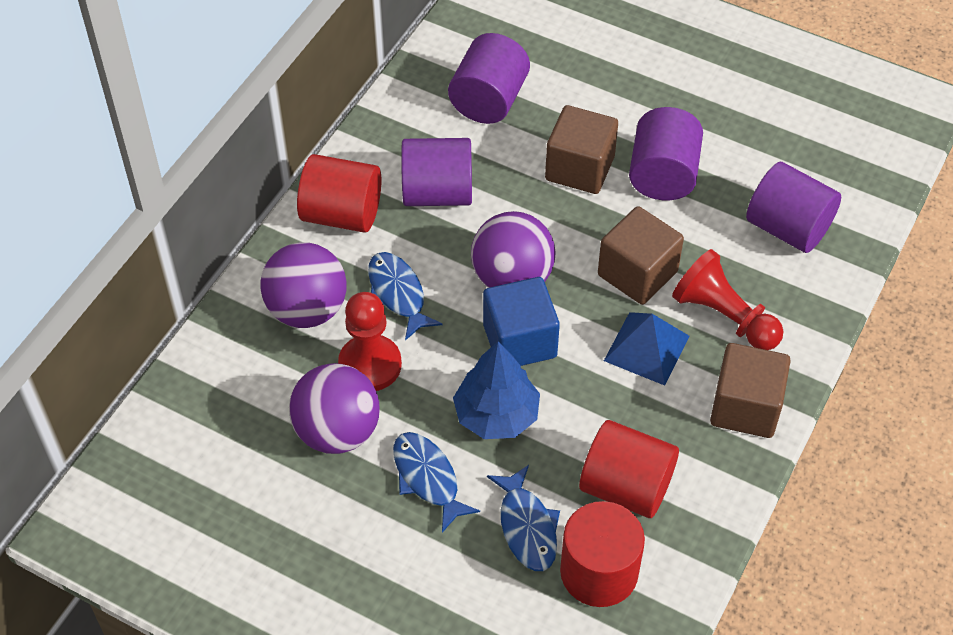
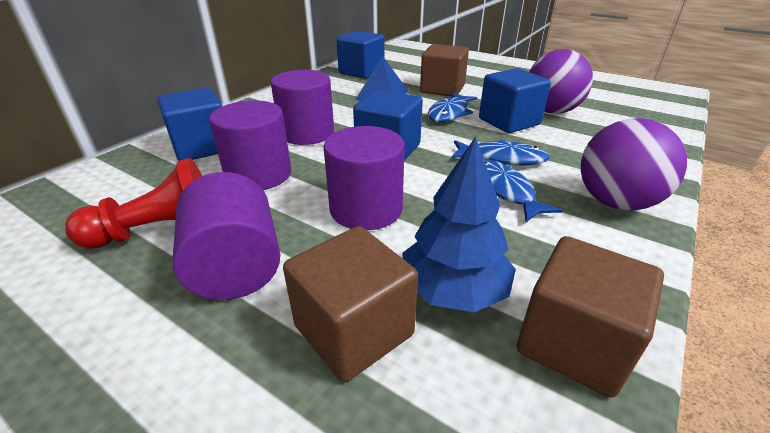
blue cube: 1 -> 4
purple ball: 3 -> 2
red cylinder: 3 -> 0
red pawn: 2 -> 1

